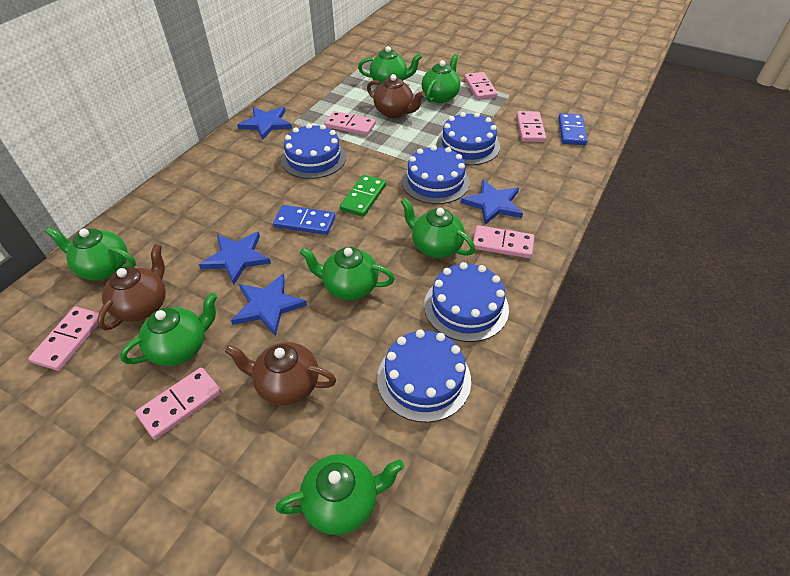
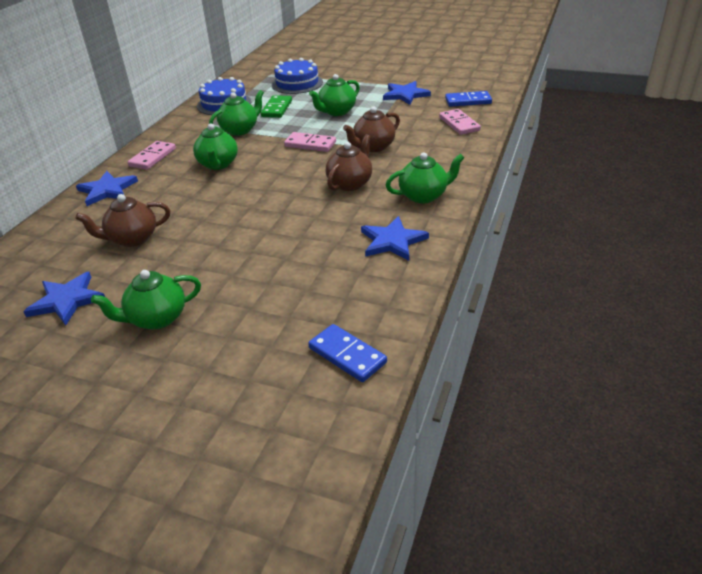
blue cake: 5 -> 2
green teapot: 7 -> 5
pink domino: 6 -> 3

